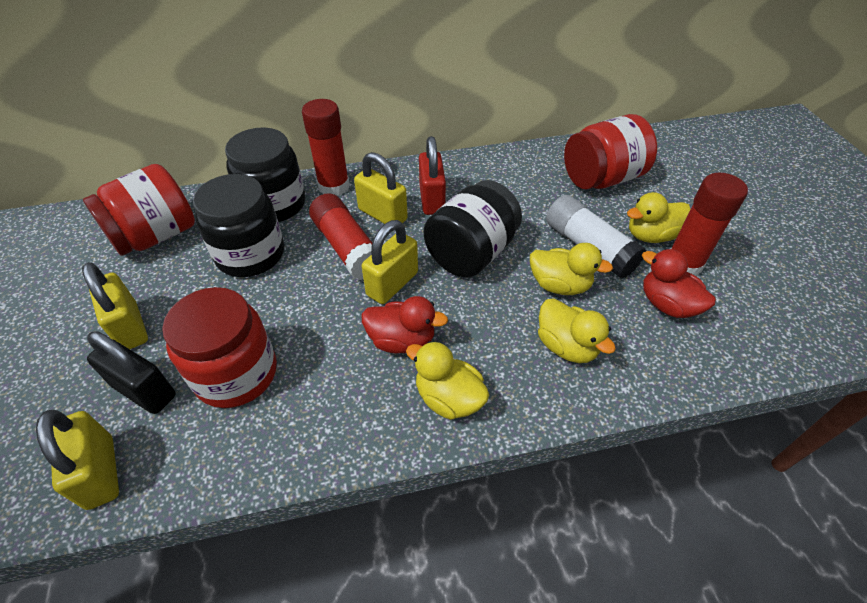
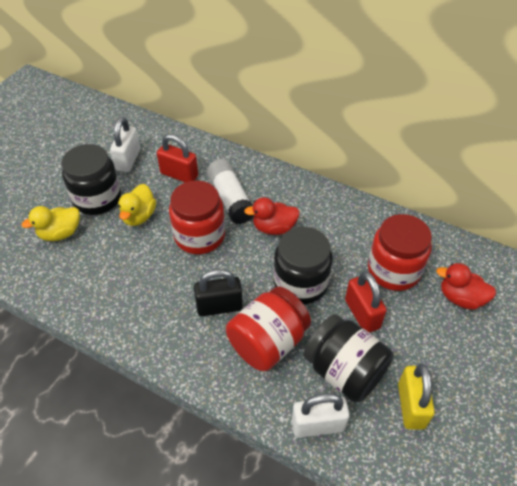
red glue stick: 3 -> 0
red padlock: 1 -> 2
white padlock: 0 -> 2
yellow duck: 4 -> 2
yellow padlock: 4 -> 1

